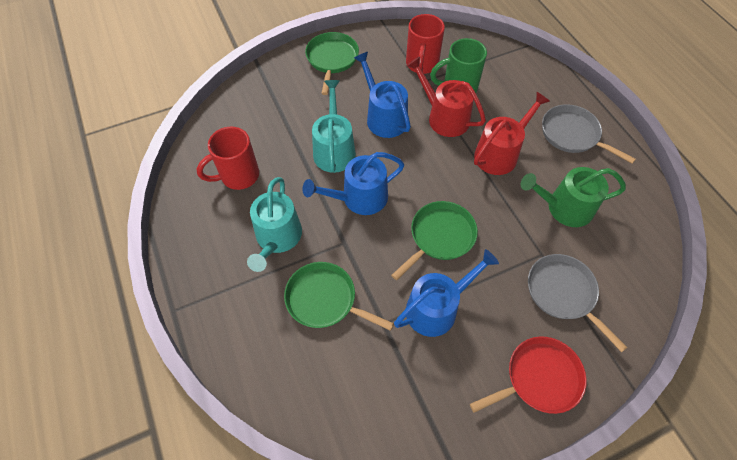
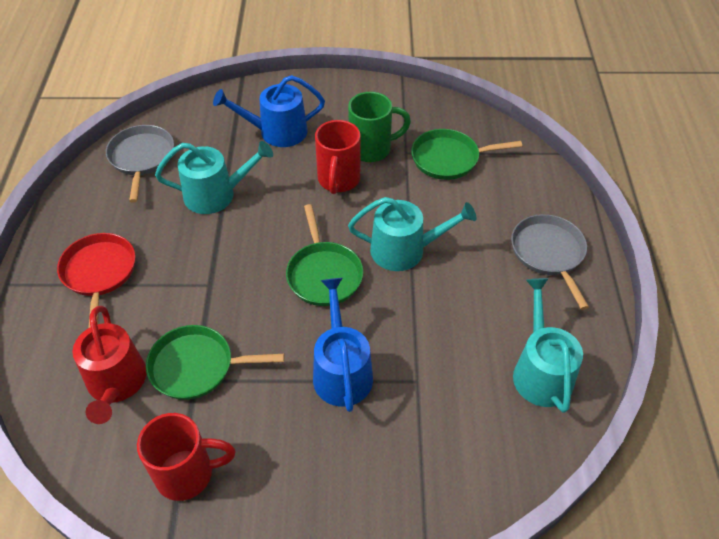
blue watering can: 3 -> 2
green watering can: 1 -> 0
red watering can: 2 -> 1
turquoise watering can: 2 -> 3

